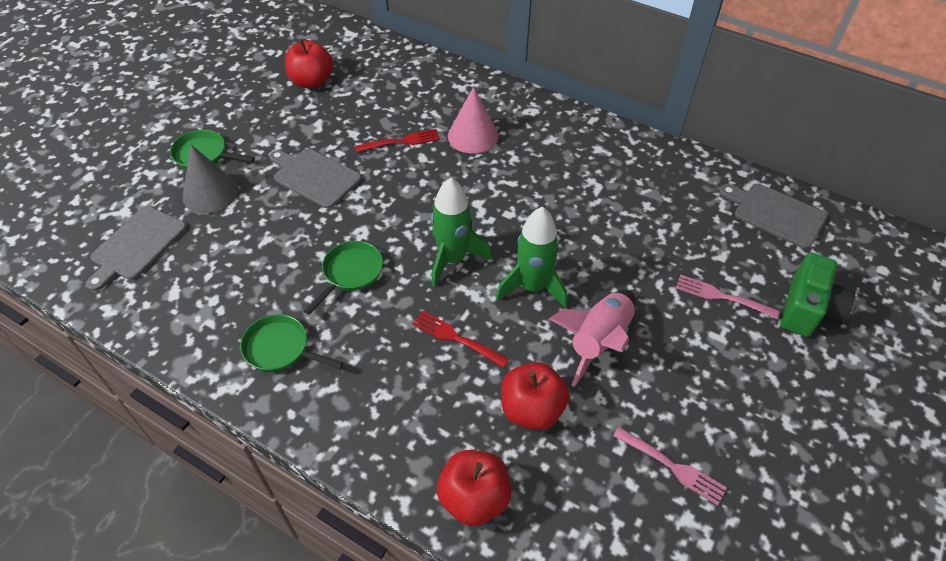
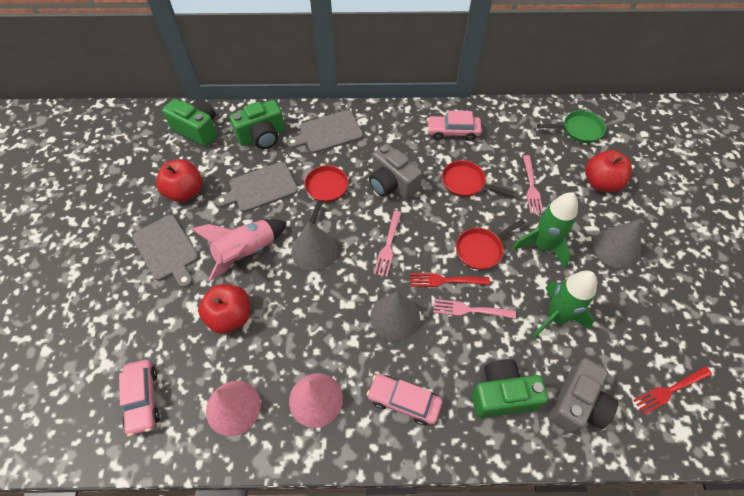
green camera: 1 -> 3
green pan: 3 -> 1
grey camera: 0 -> 2
grey cone: 1 -> 3
pink car: 0 -> 3
pink cone: 1 -> 2
pink fork: 2 -> 3
red pan: 0 -> 3

